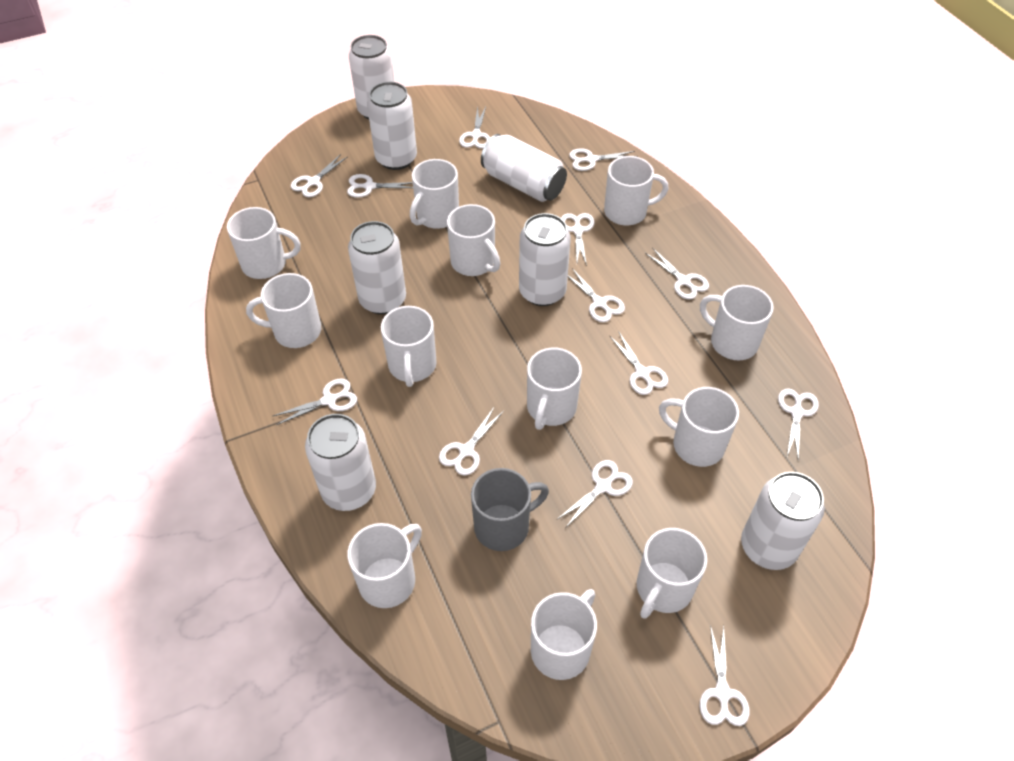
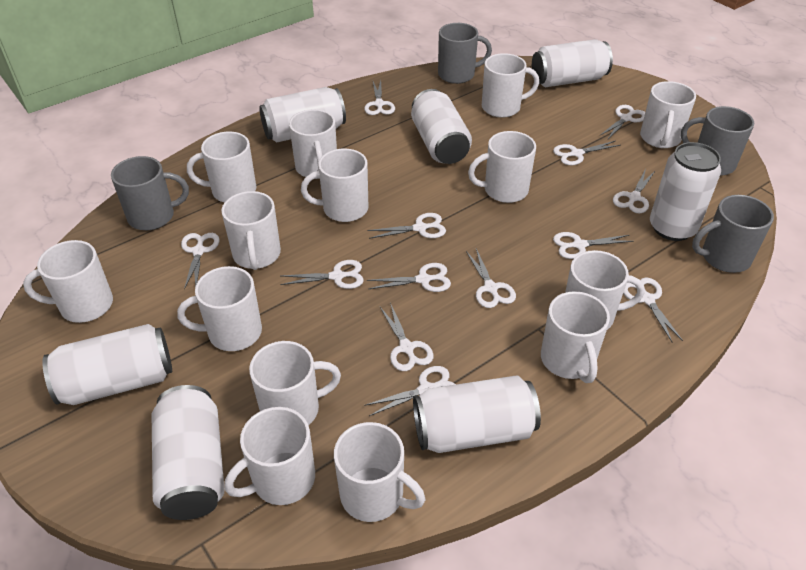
grey mug: 1 -> 4
white mug: 12 -> 14

